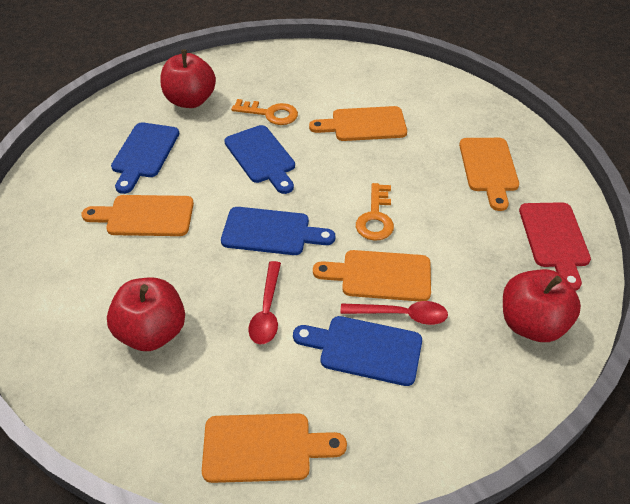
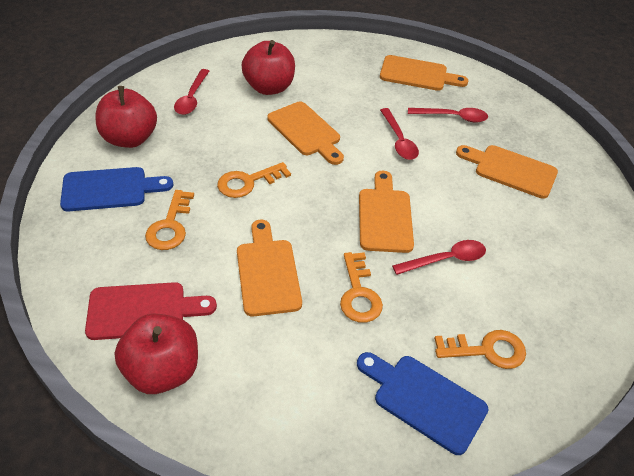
blue cutting board: 4 -> 2
orange key: 2 -> 4
red spoon: 2 -> 4

